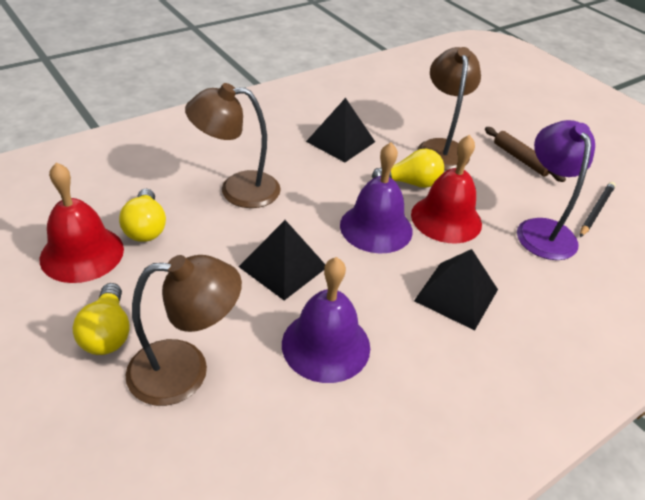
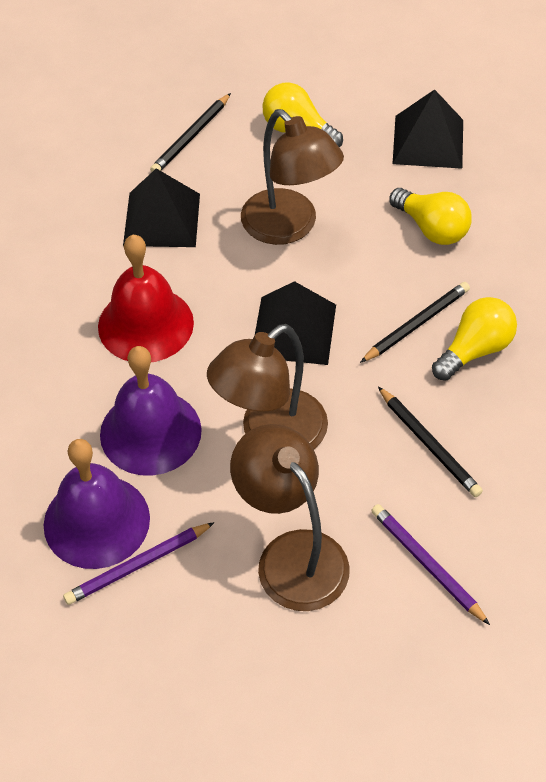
black pencil: 1 -> 3
brown rolling pin: 1 -> 0
purple lamp: 1 -> 0
purple pencil: 0 -> 2
red bell: 2 -> 1

